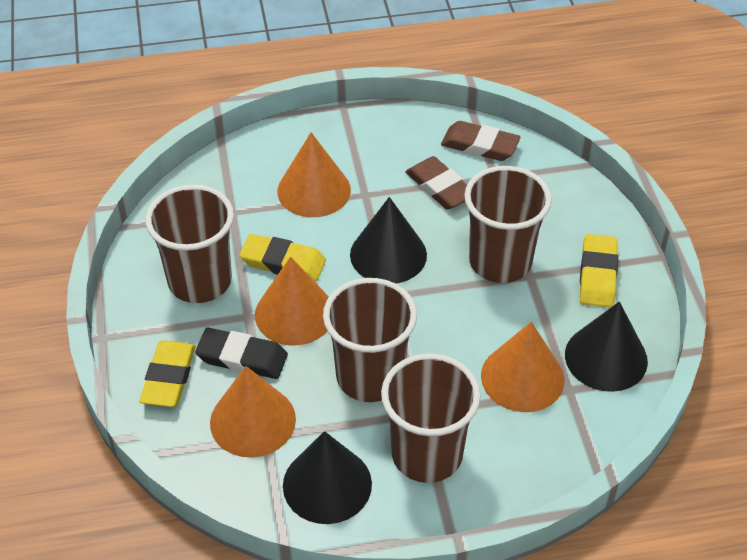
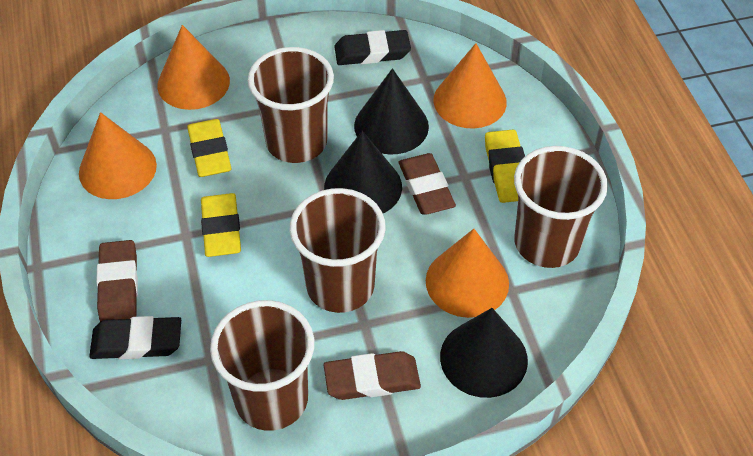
black eraser: 1 -> 2
brown eraser: 2 -> 3

